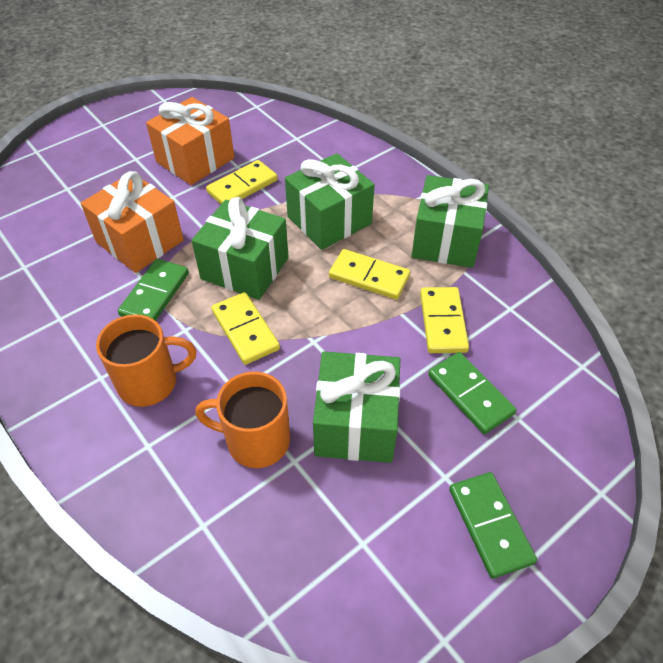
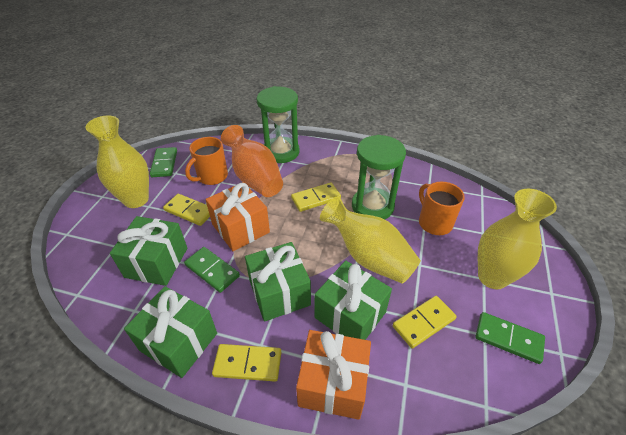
green hourglass: 0 -> 2
orange vase: 0 -> 1
yellow vase: 0 -> 3

